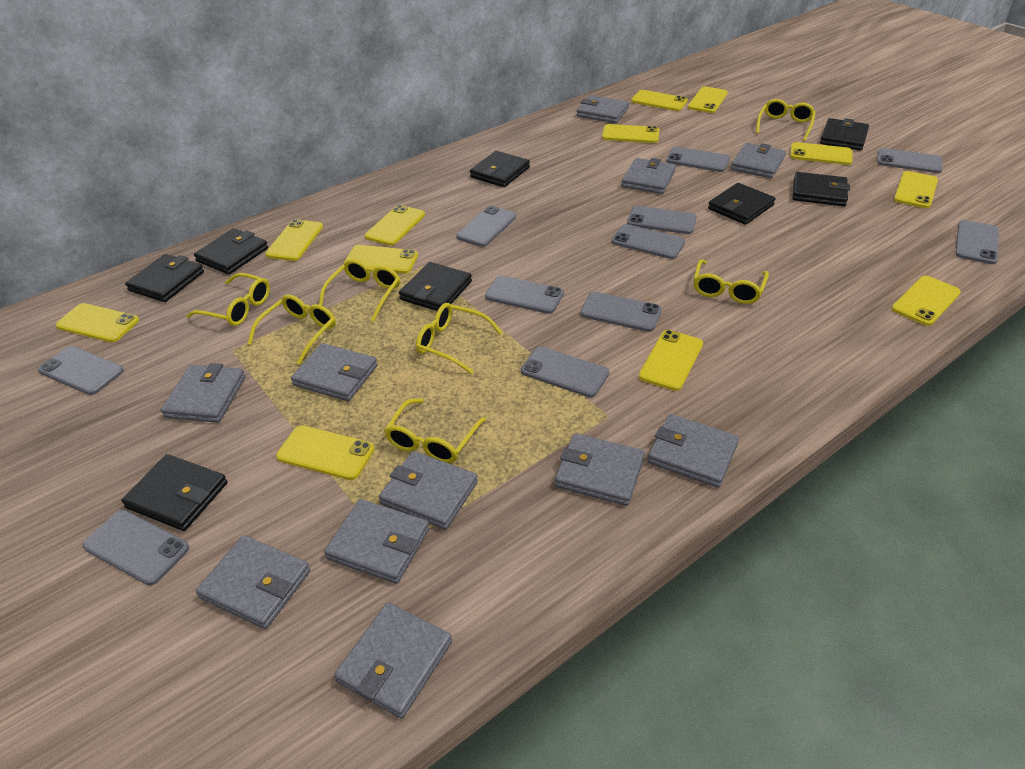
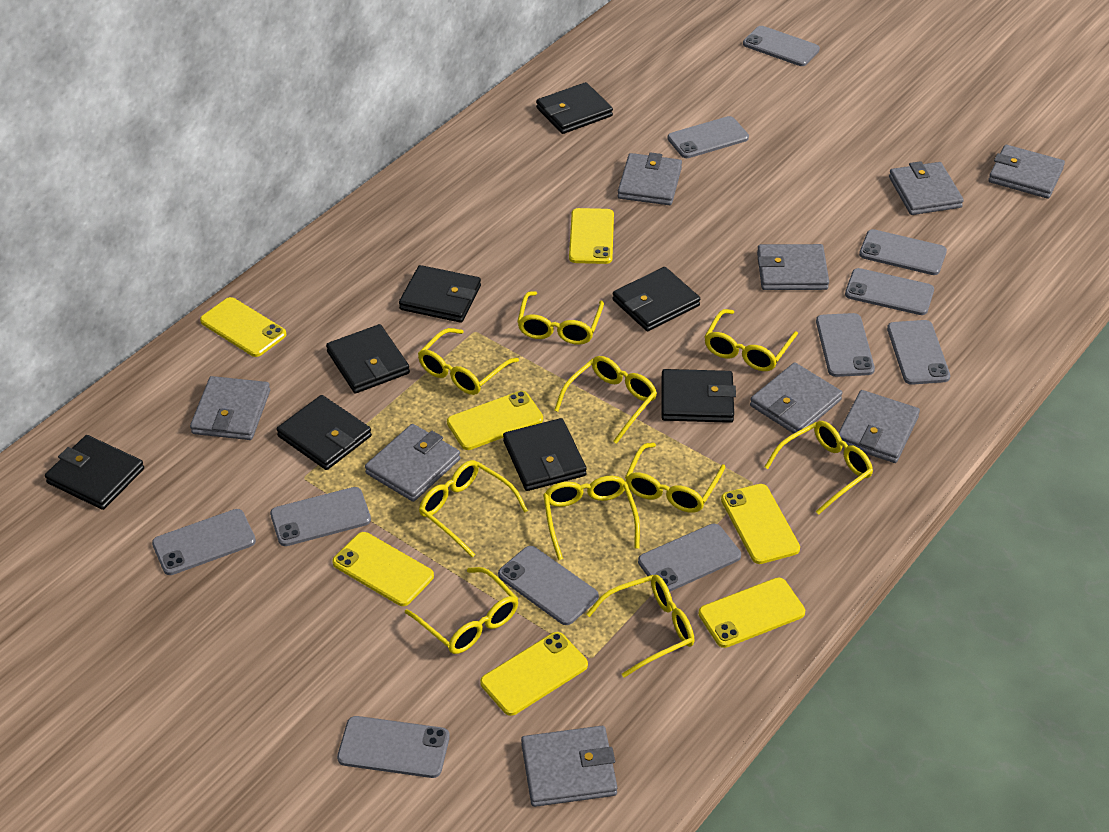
grey wallet: 11 -> 9
yellow glasses: 7 -> 10
yellow phone: 12 -> 7

